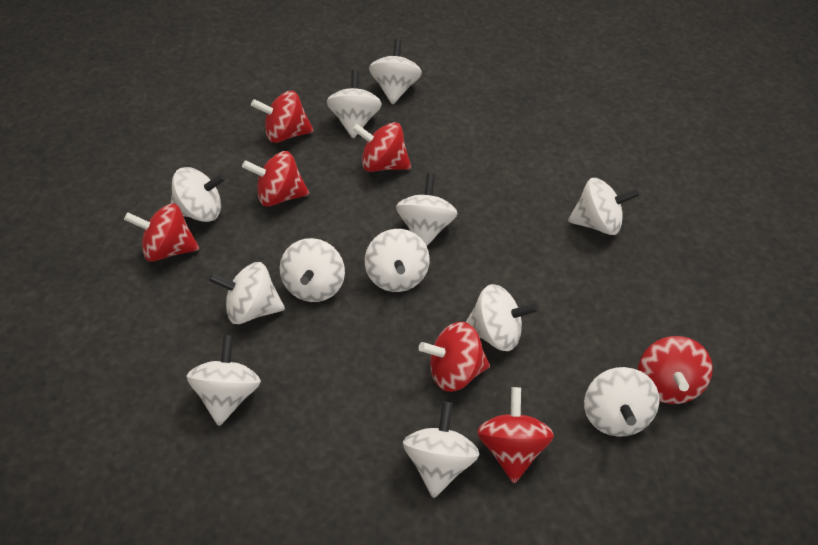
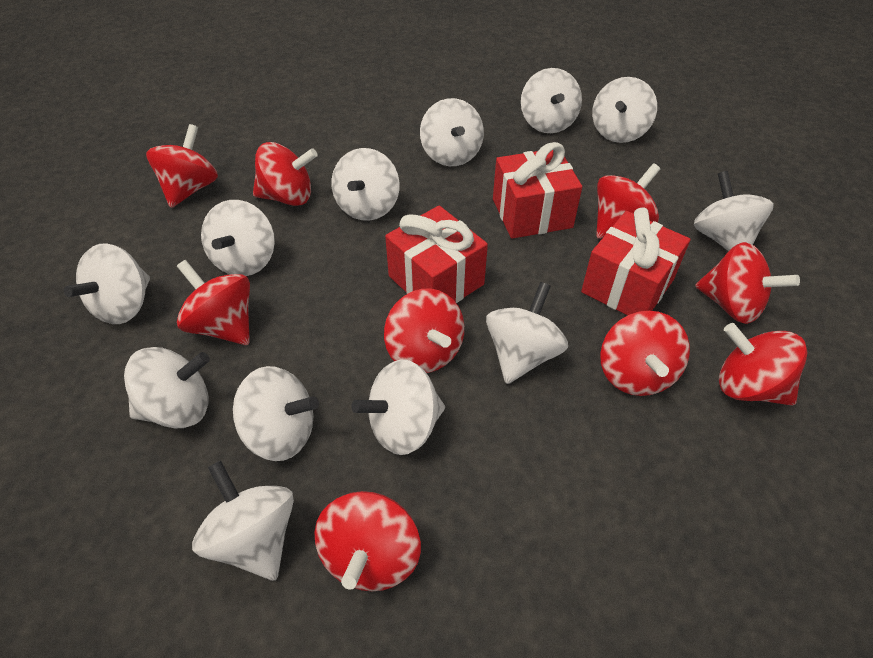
red gift: 0 -> 3
red spinning top: 7 -> 9

